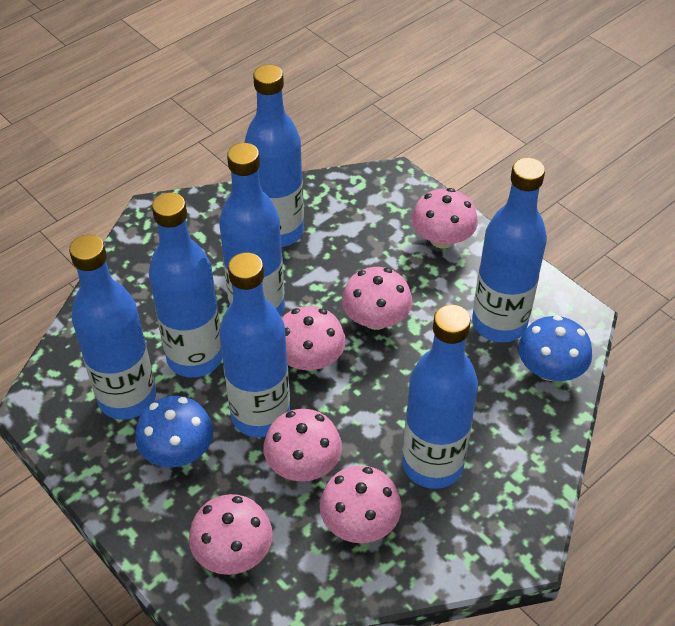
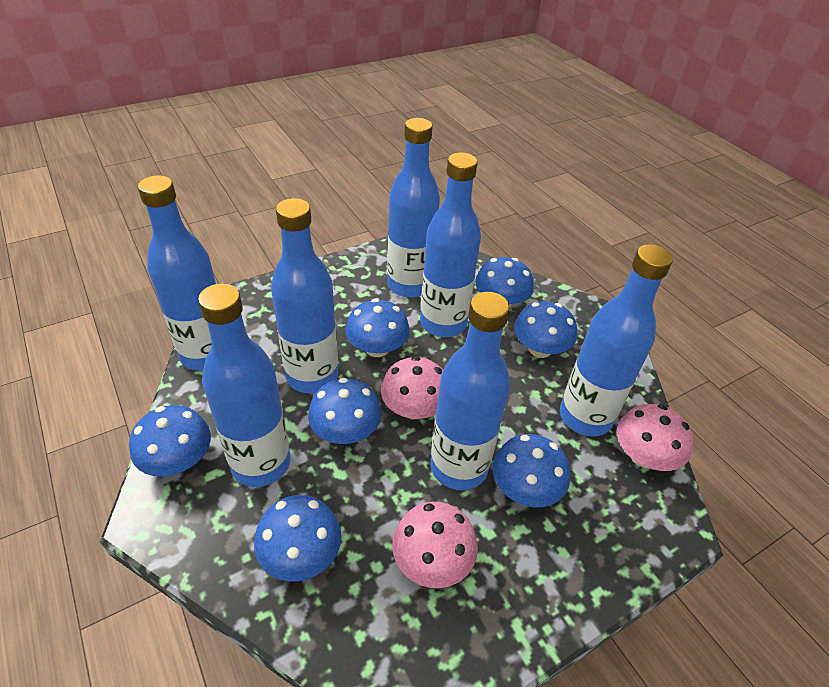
blue mushroom: 2 -> 7
pink mushroom: 6 -> 3

